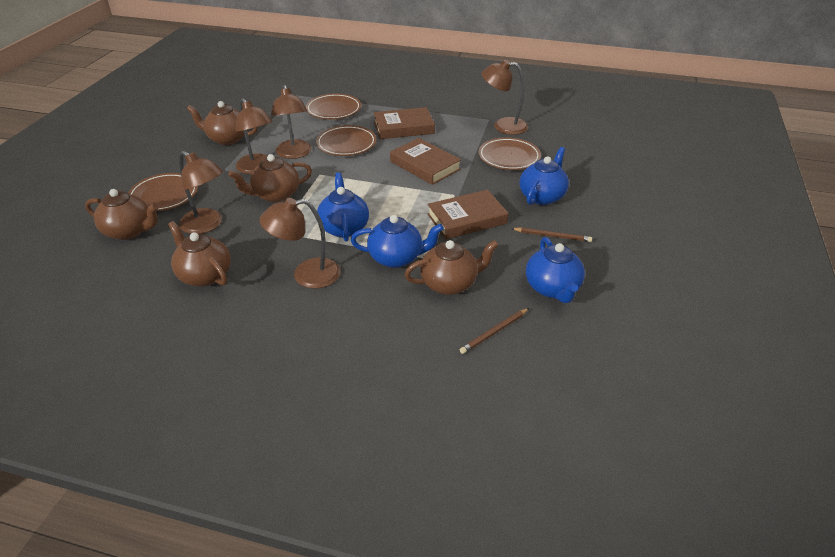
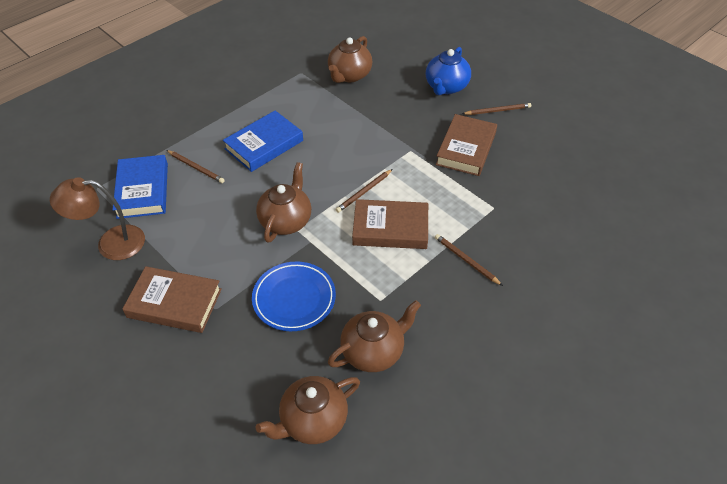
blue book: 0 -> 2
blue plate: 0 -> 1
blue teapot: 4 -> 1
brown lamp: 5 -> 1
brown pencil: 2 -> 4
brown plate: 4 -> 0
brown teapot: 5 -> 4

